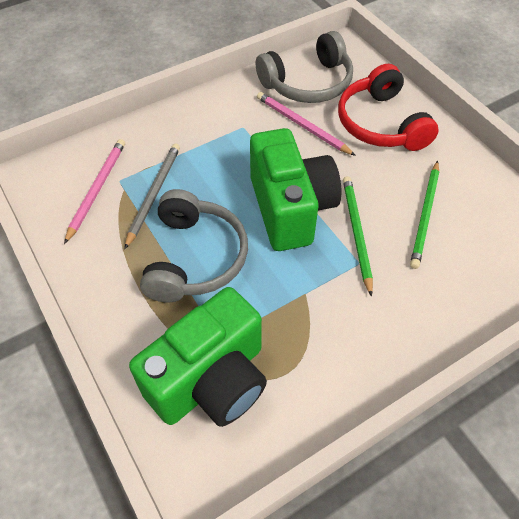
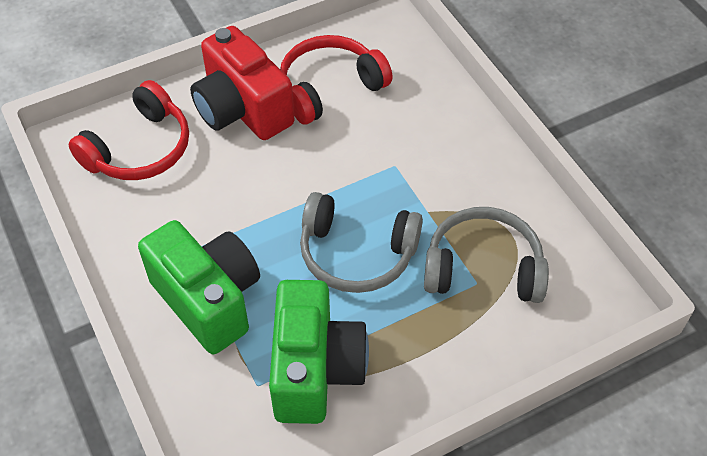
green pencil: 2 -> 0
grey pencil: 1 -> 0
pink pencil: 2 -> 0
red camera: 0 -> 1
red headphones: 1 -> 2

